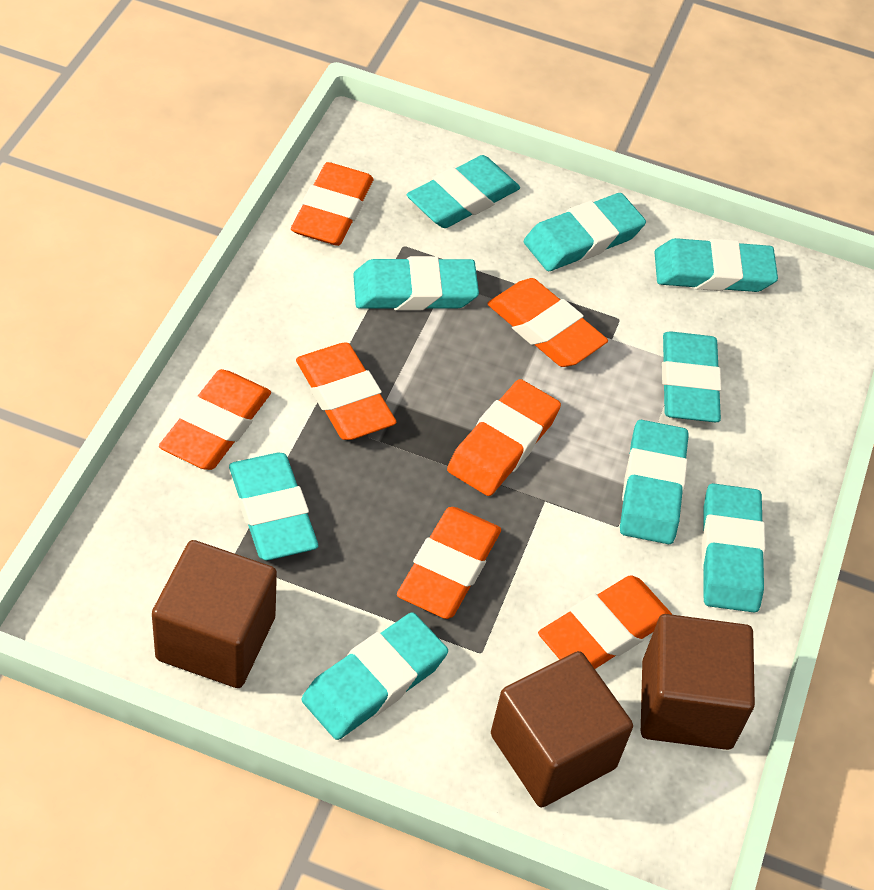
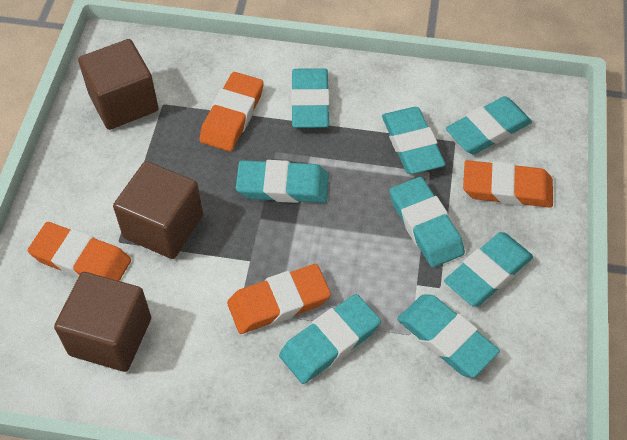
orange eraser: 7 -> 4
turquoise eraser: 9 -> 8

